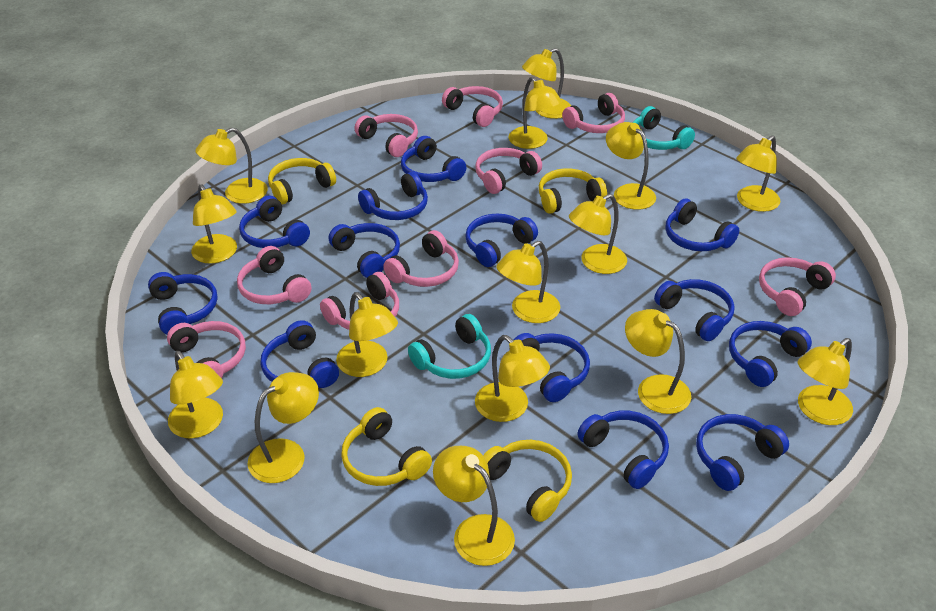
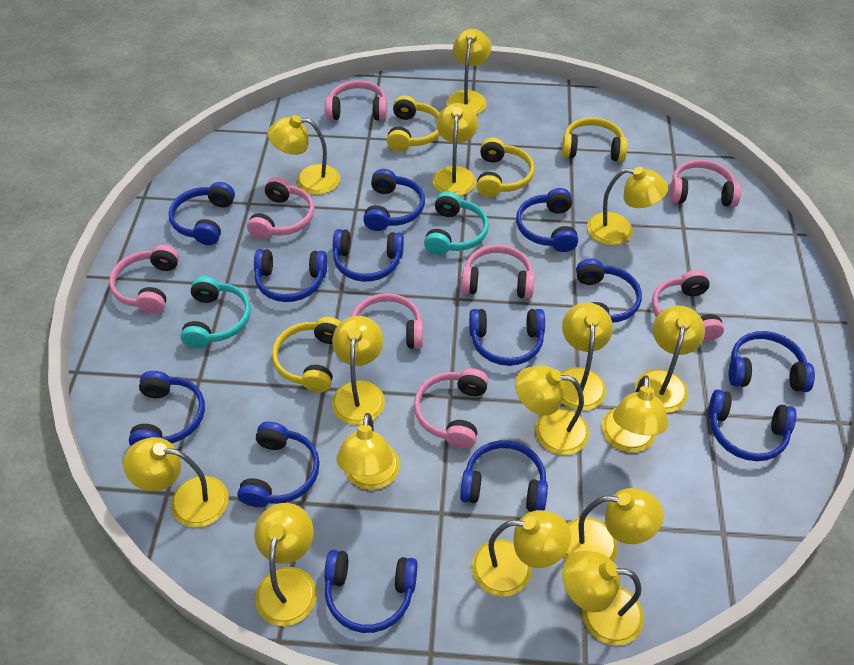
pink headphones: 9 -> 8

